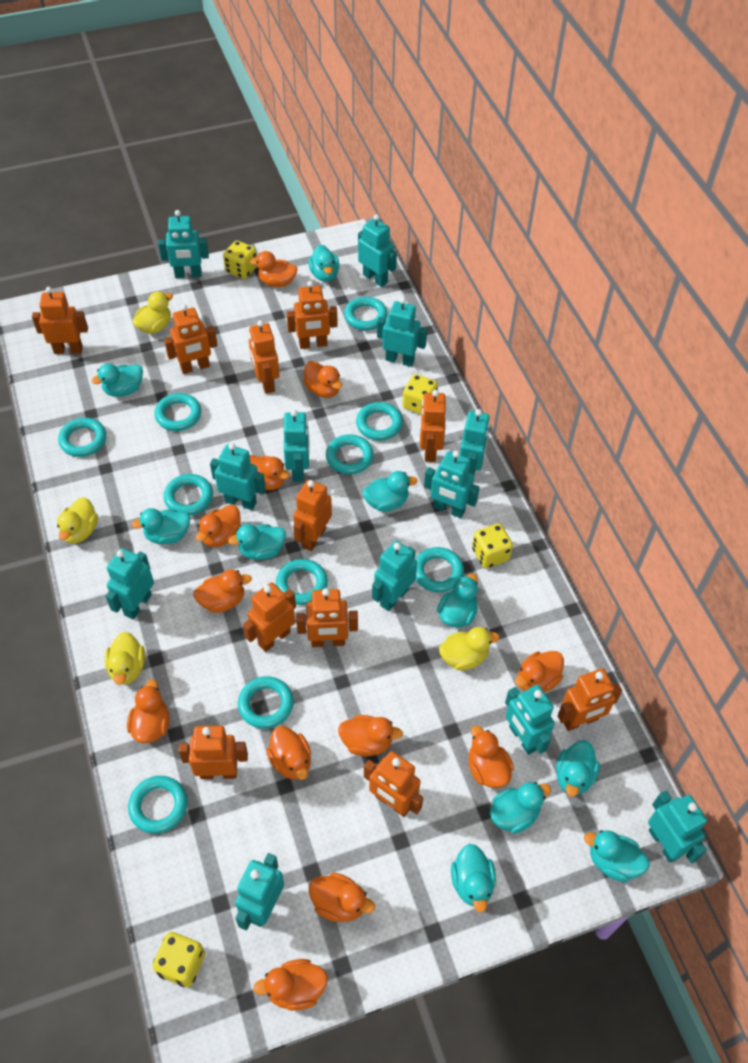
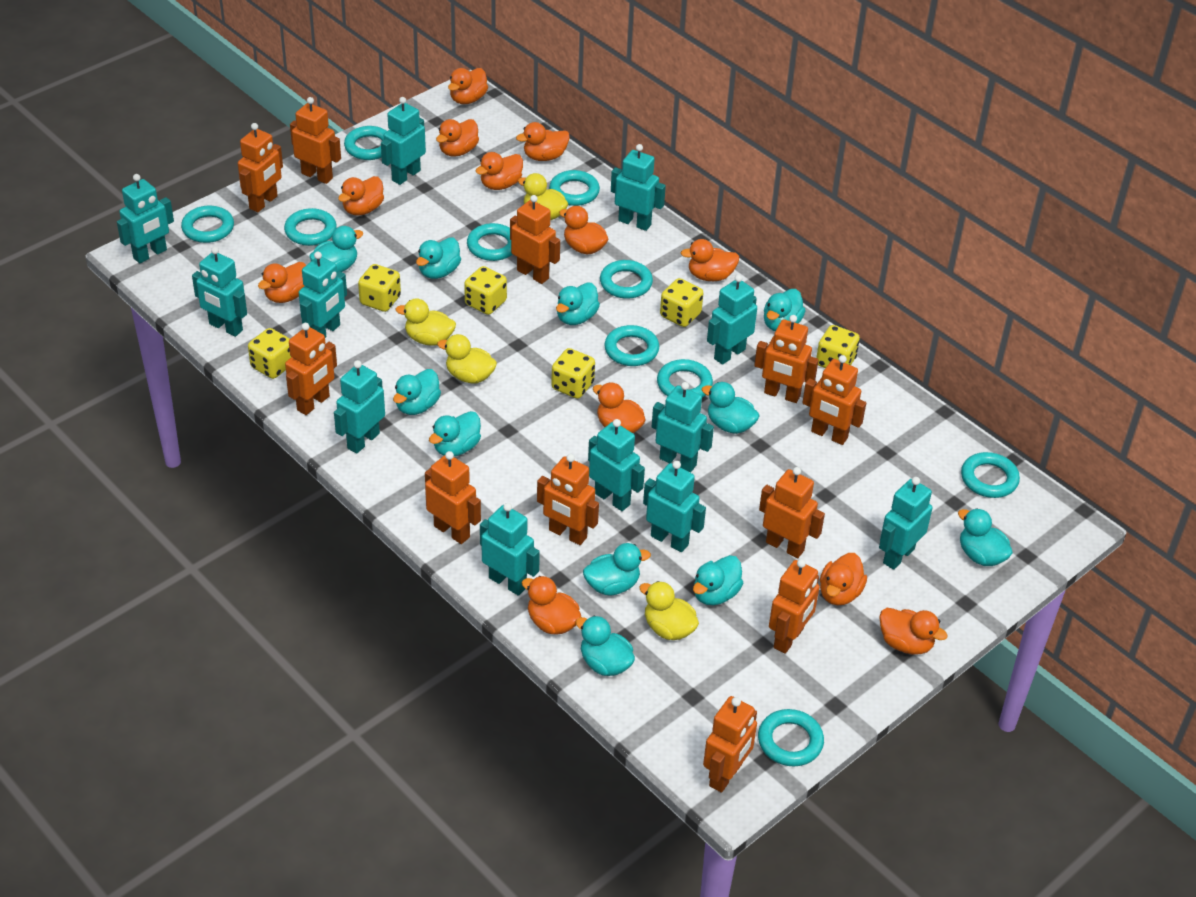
turquoise duck: 10 -> 11
yellow dice: 4 -> 6

